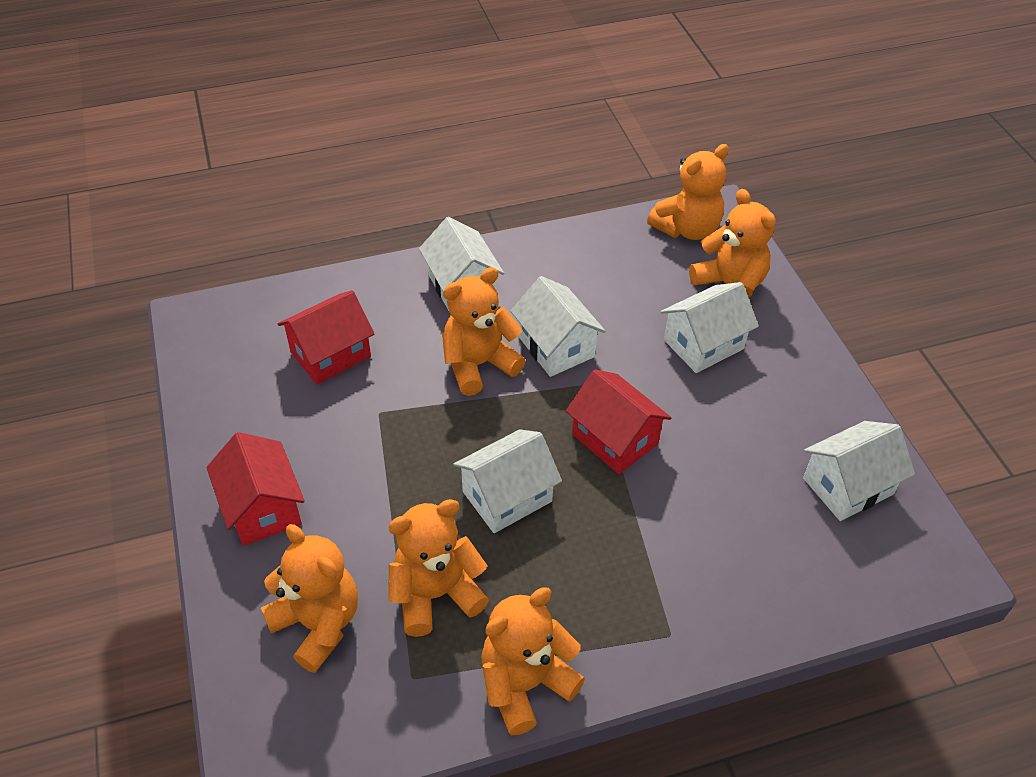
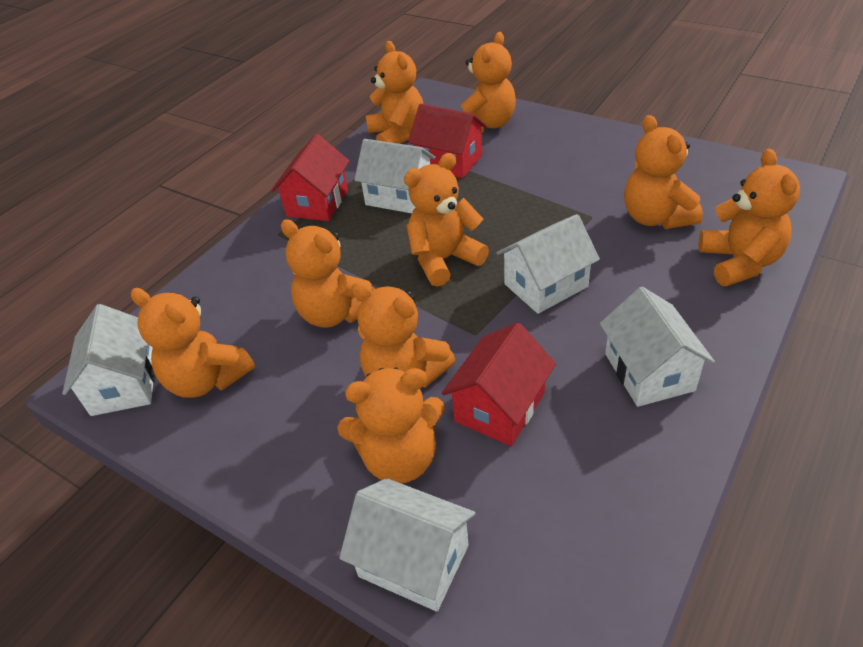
orange teddy bear: 6 -> 9

